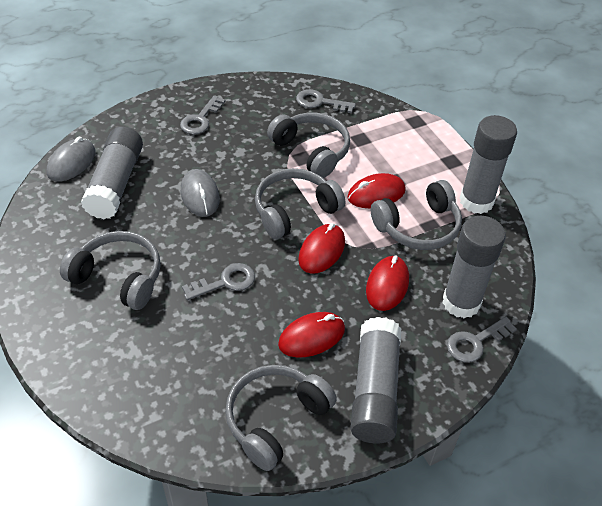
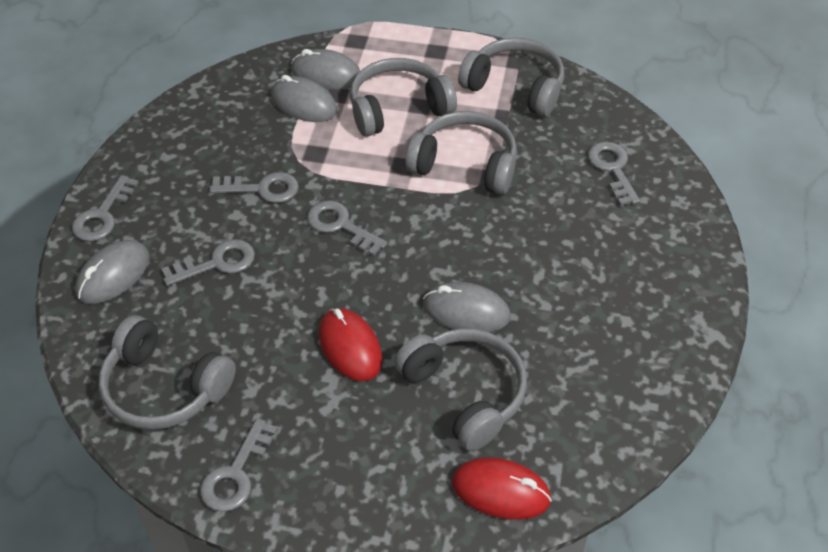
grey glue stick: 4 -> 0
grey key: 4 -> 6
grey mouse: 2 -> 4
red mouse: 4 -> 2

